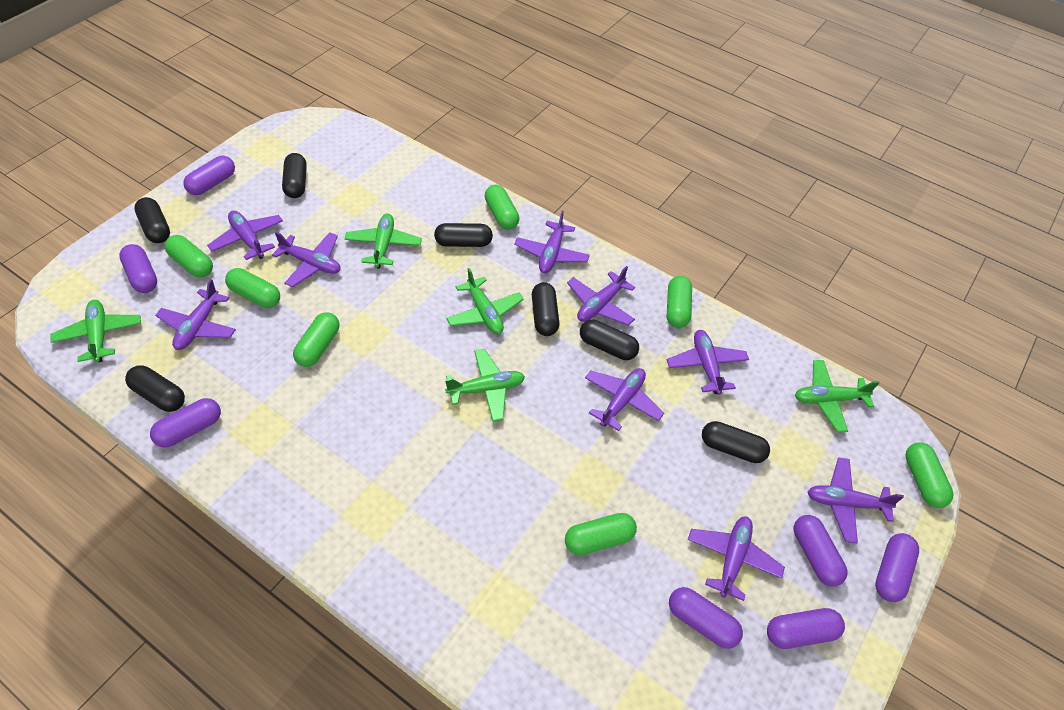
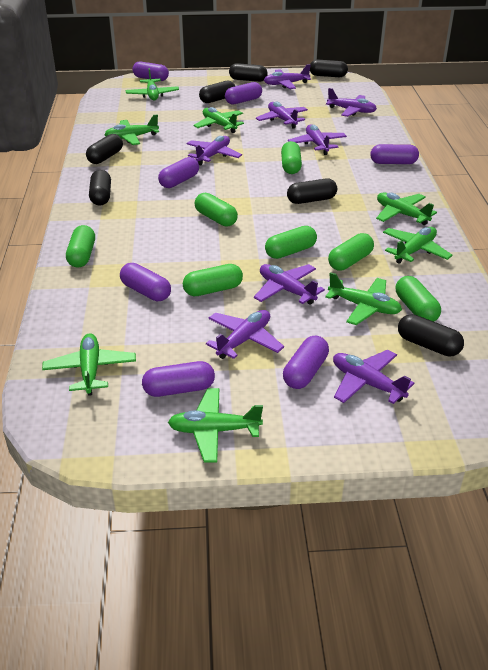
green plane: 5 -> 8
purple plane: 9 -> 8

